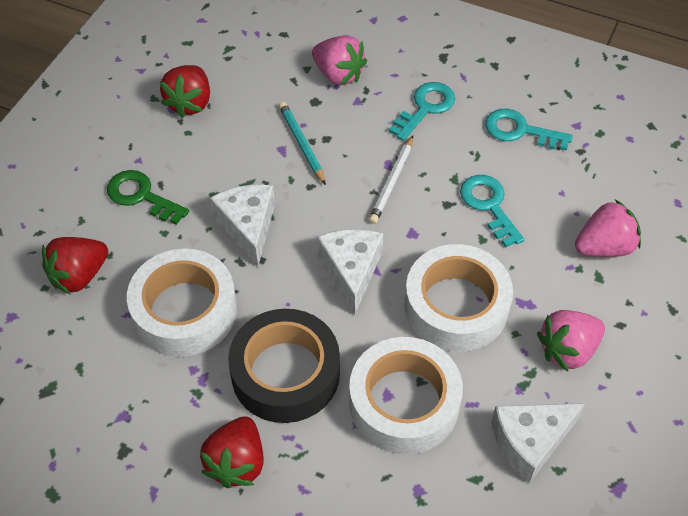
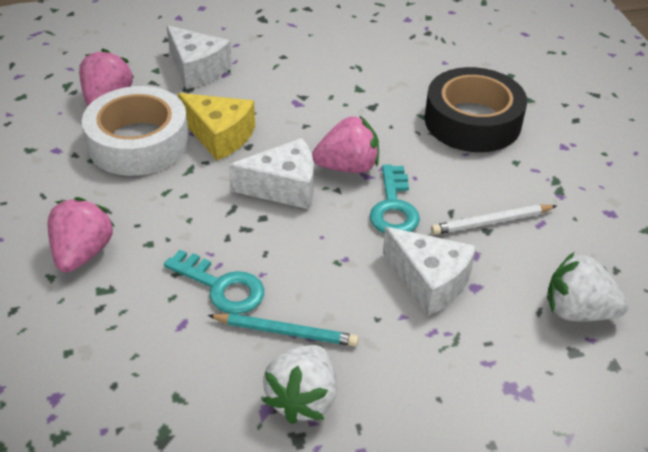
green key: 1 -> 0
red strawberry: 3 -> 0
turquoise key: 3 -> 2
white strawberry: 0 -> 2
white tape: 3 -> 1
yellow cheese: 0 -> 1

